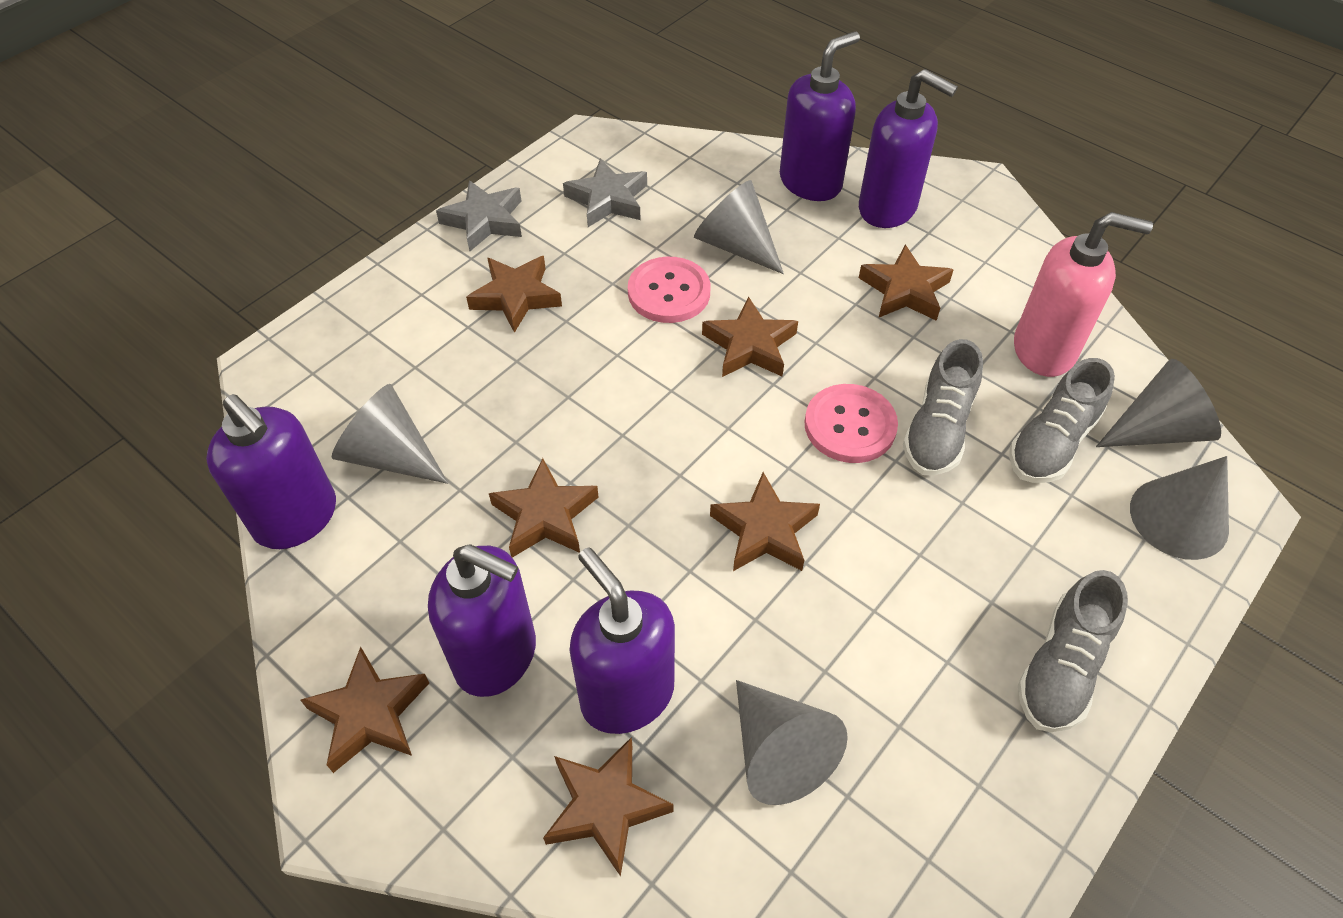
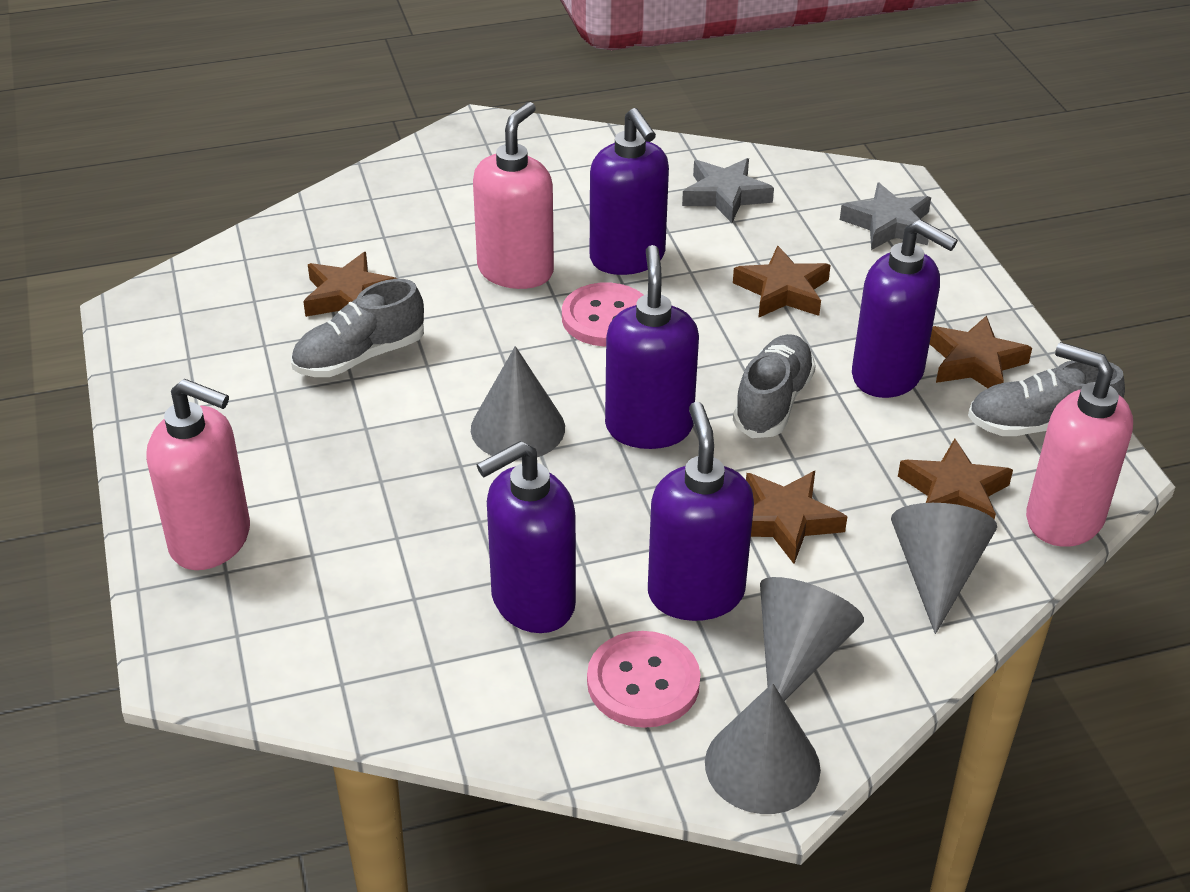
brown star: 7 -> 5
grey cone: 5 -> 4
pink soap dispenser: 1 -> 3

